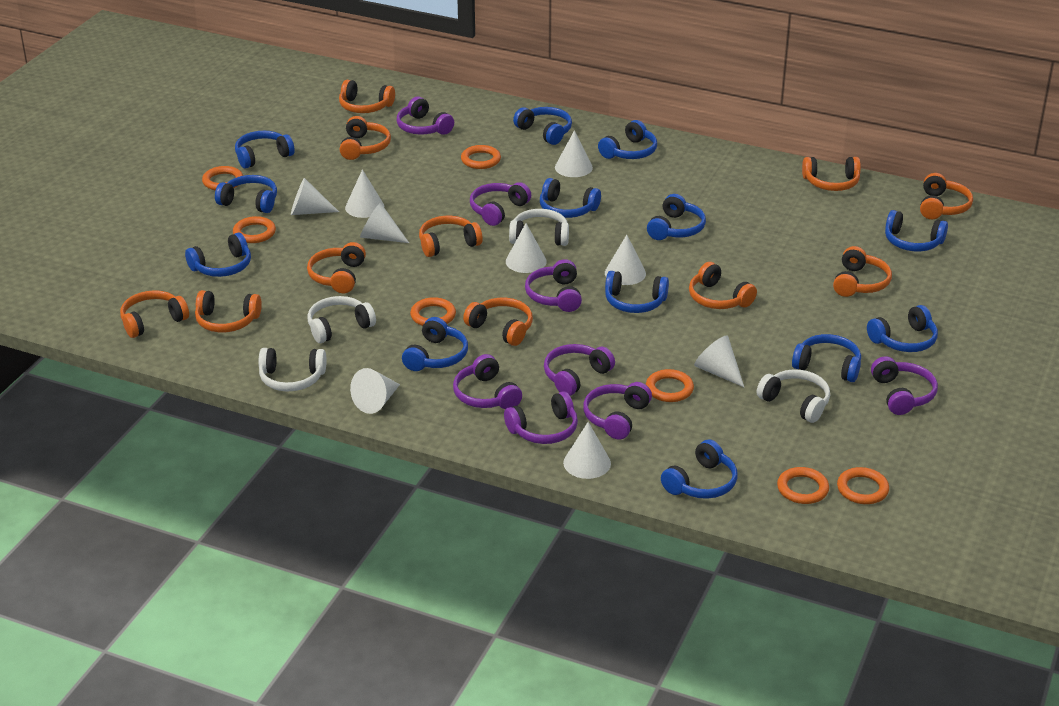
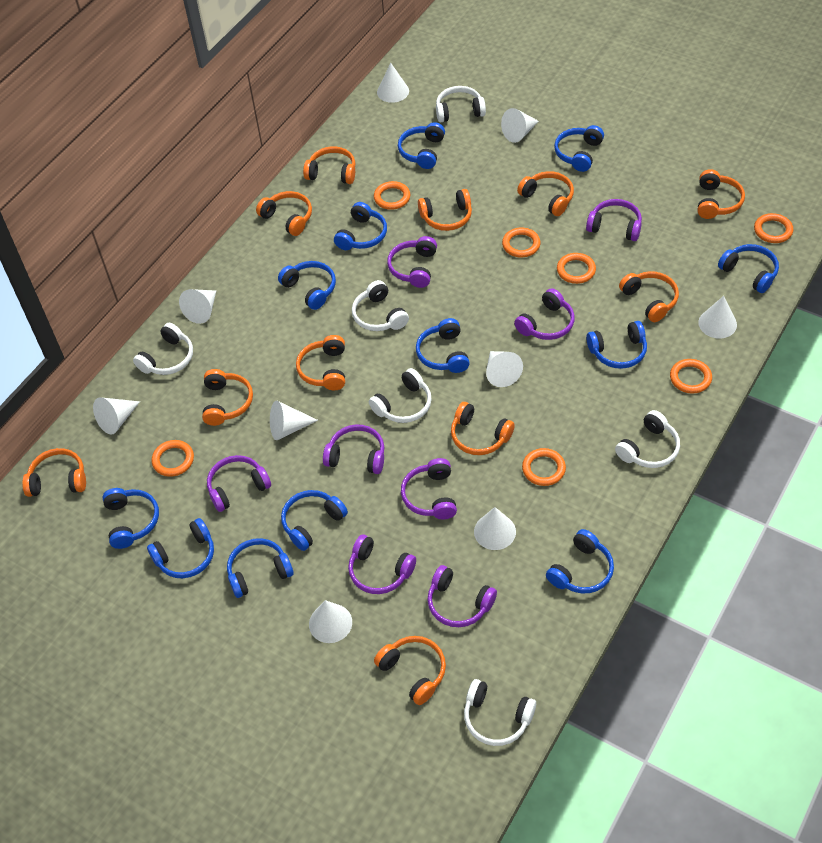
blue headphones: 13 -> 12
white headphones: 4 -> 6

